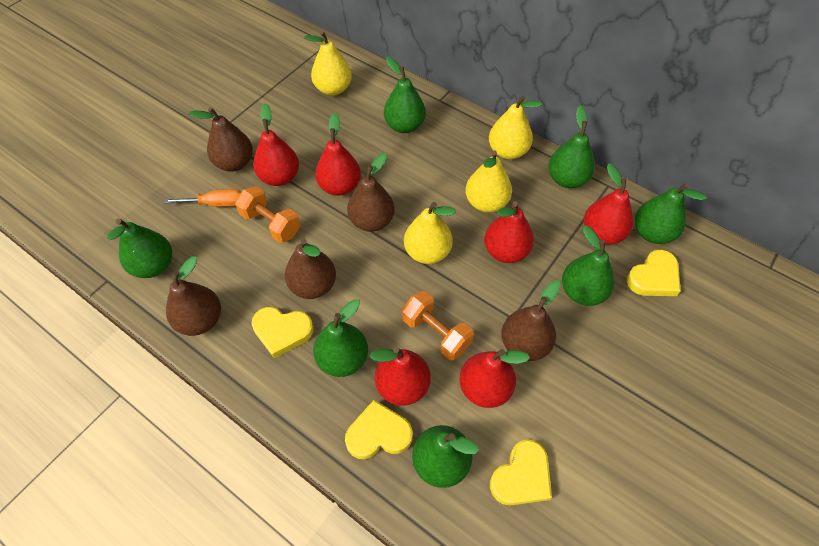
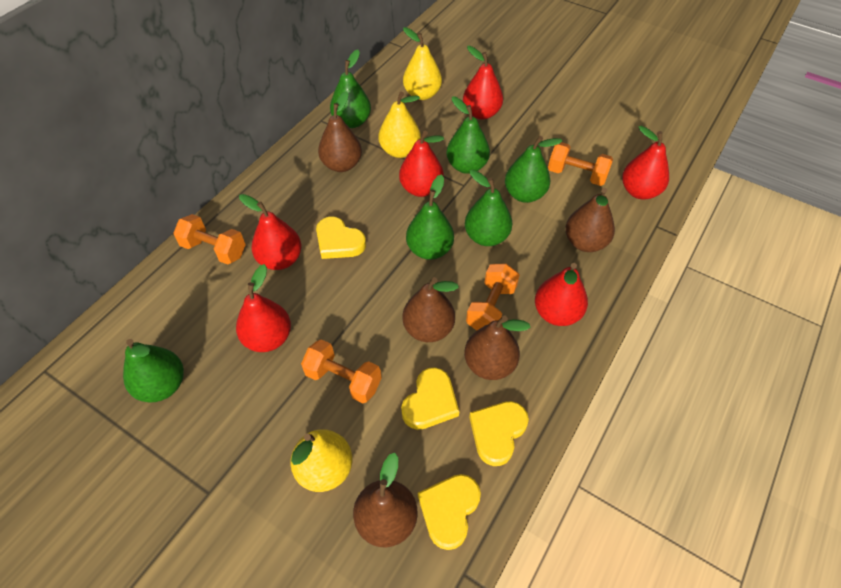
green pear: 7 -> 6
orange dumbbell: 2 -> 4
orange screwdriver: 1 -> 0
yellow pear: 4 -> 3

